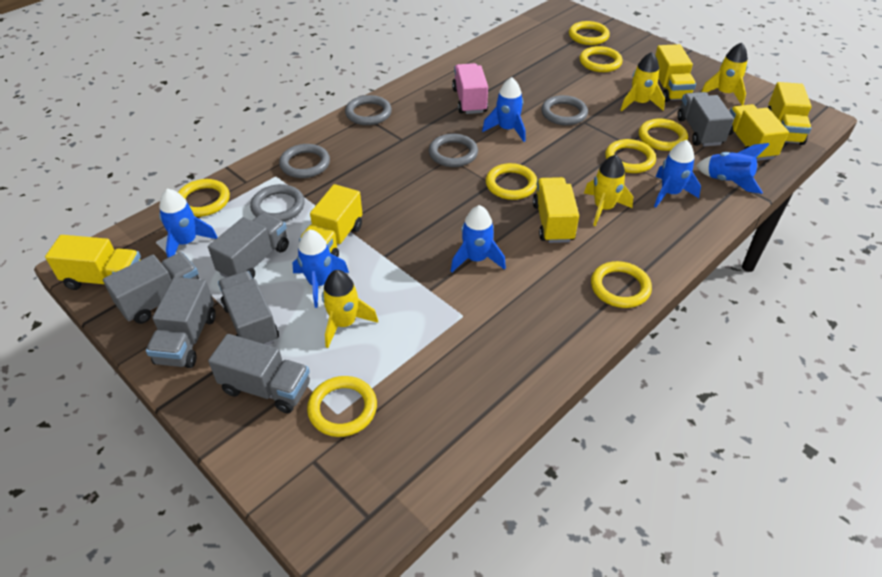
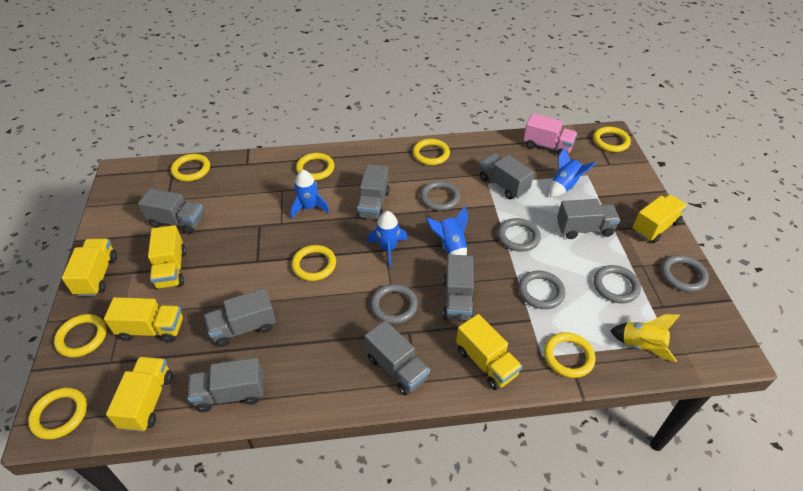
blue rocket: 6 -> 4
grey ring: 5 -> 6
grey truck: 6 -> 8
yellow rocket: 4 -> 1

